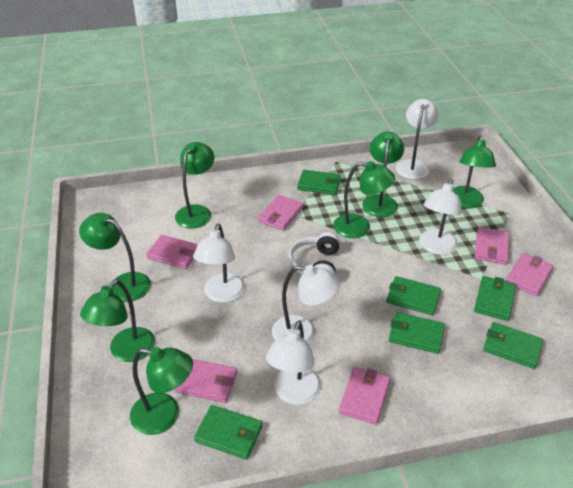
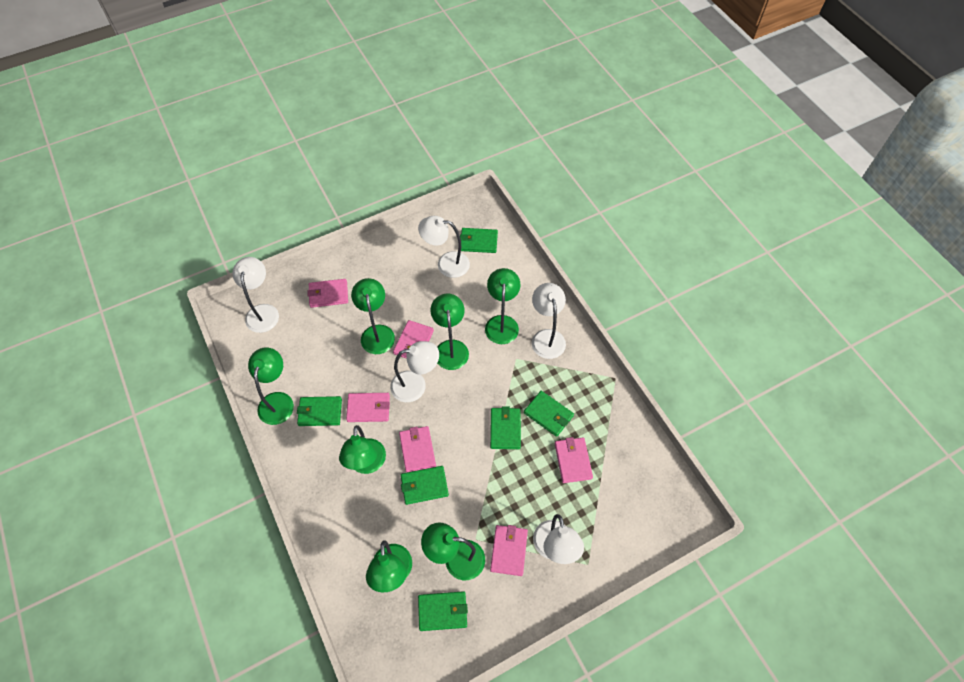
white headphones: 1 -> 0

